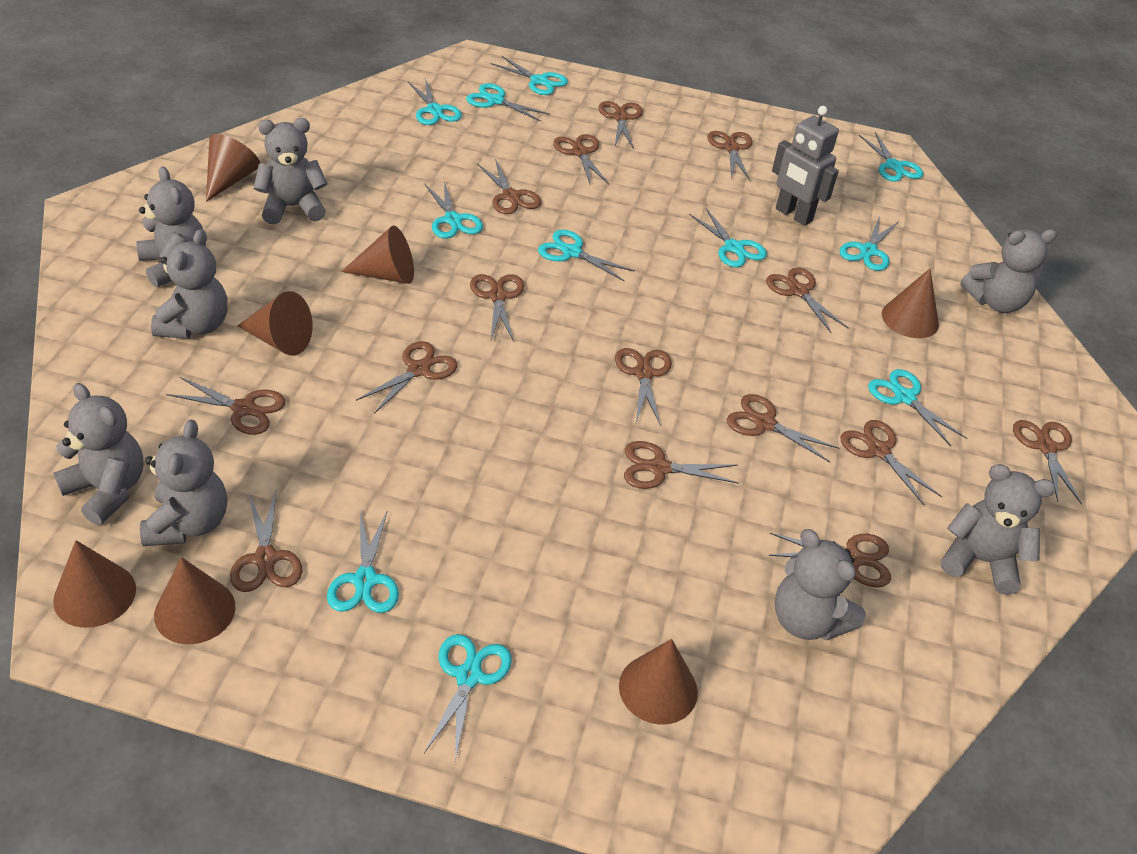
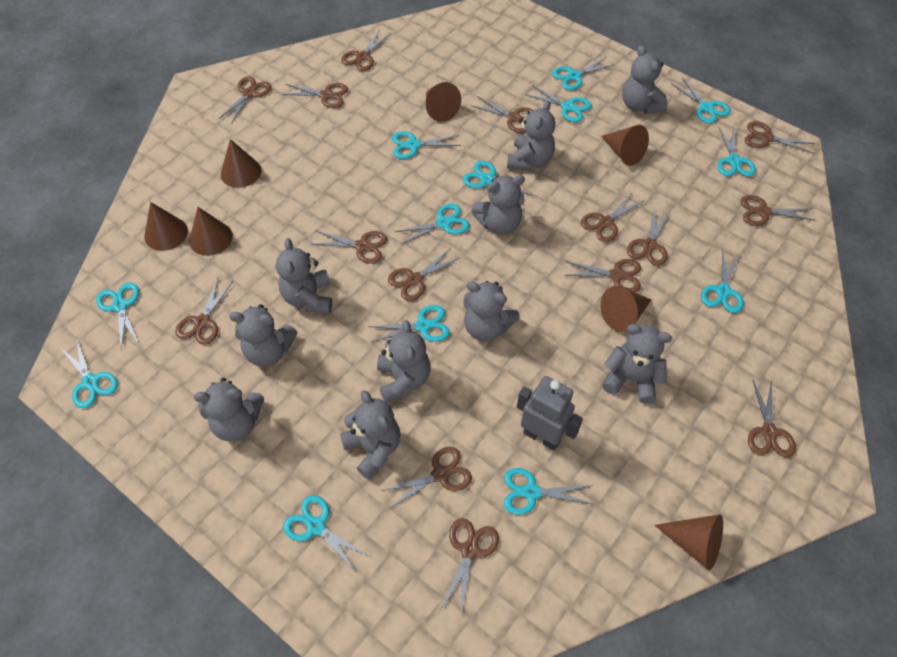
grey teddy bear: 8 -> 10
turquoise scissors: 11 -> 13

